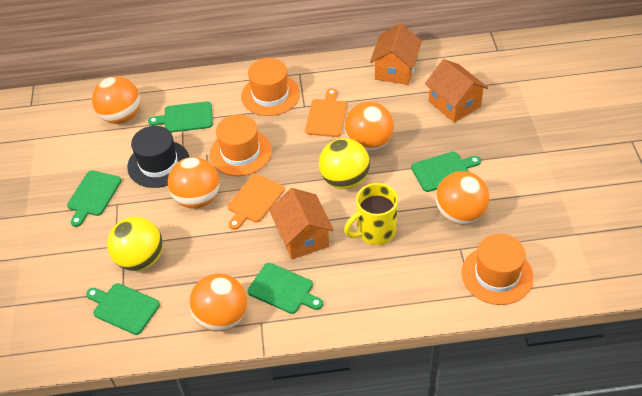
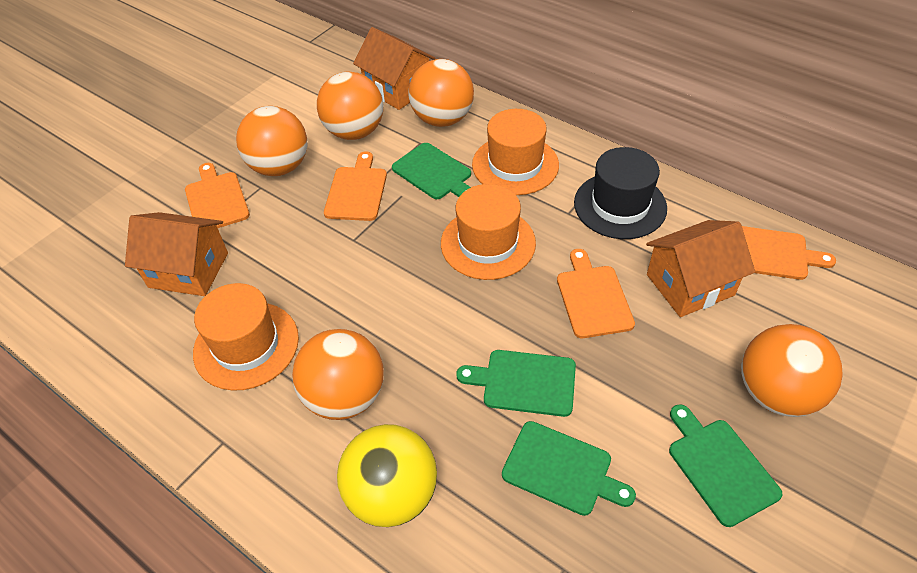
green cutting board: 5 -> 4
orange cutting board: 2 -> 4
yellow ball: 2 -> 1
yellow mug: 1 -> 0

